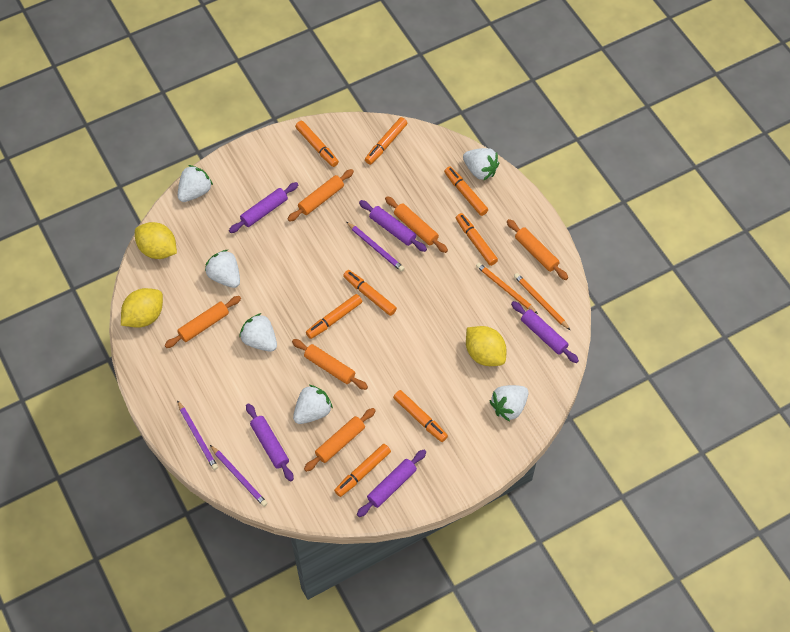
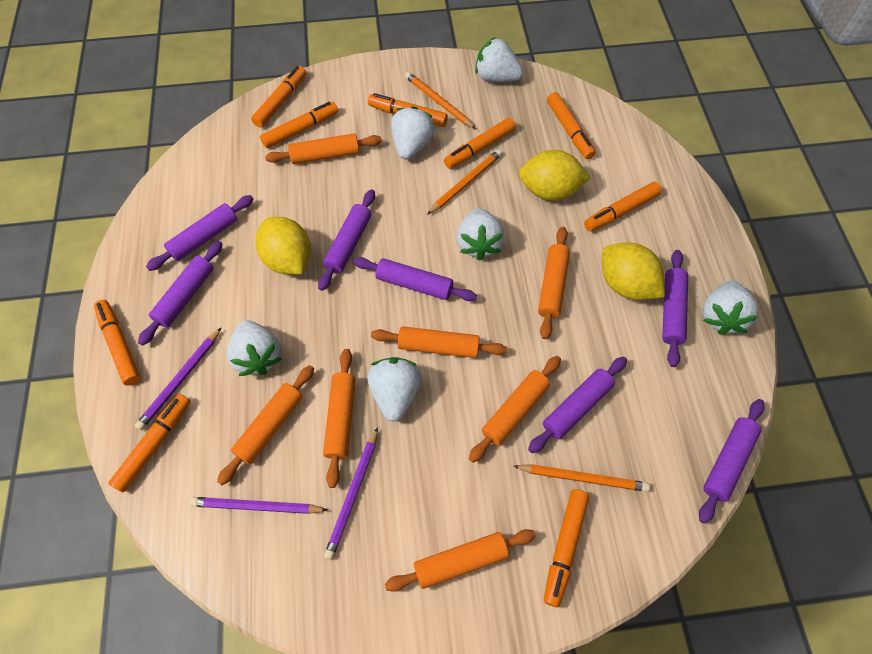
orange marker: 8 -> 9
orange pencil: 2 -> 3
orange rolling pin: 6 -> 7
purple rolling pin: 5 -> 7

